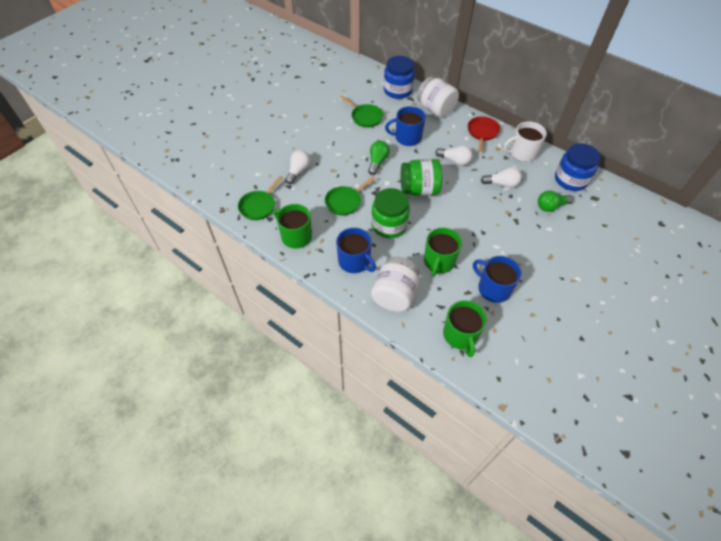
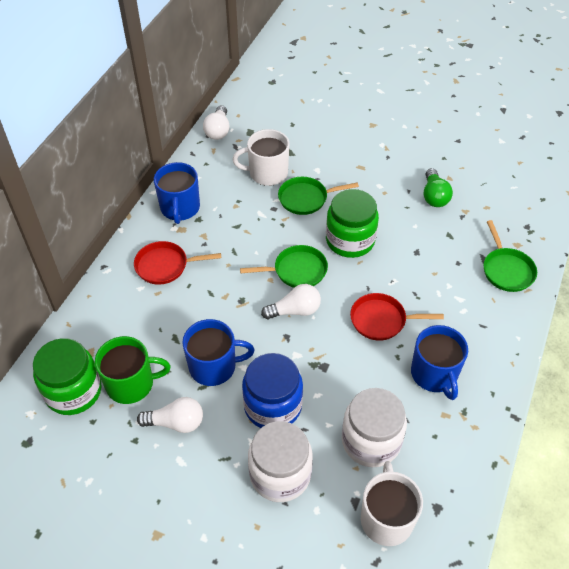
blue jar: 2 -> 1
green light bulb: 2 -> 1
green mug: 3 -> 1
red pan: 1 -> 2
white mug: 1 -> 2

